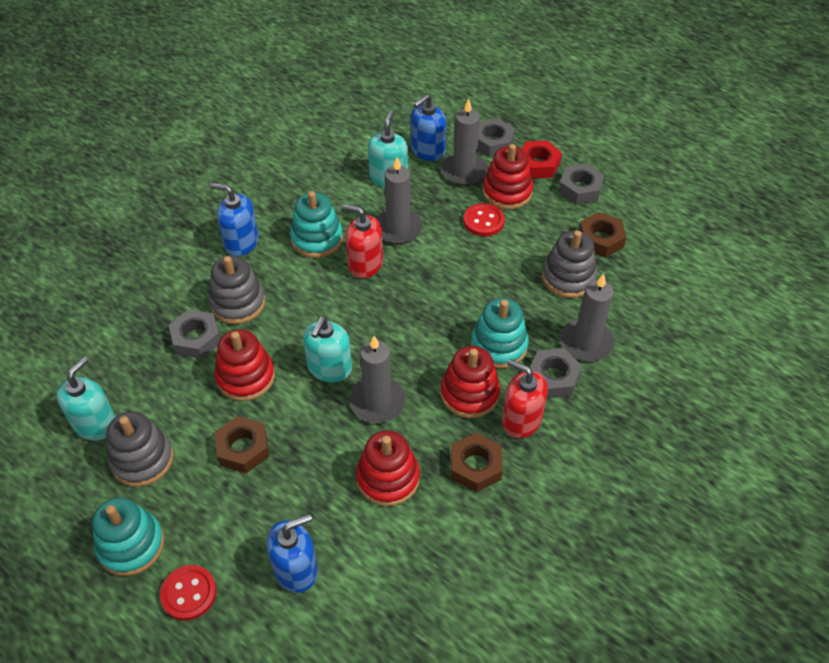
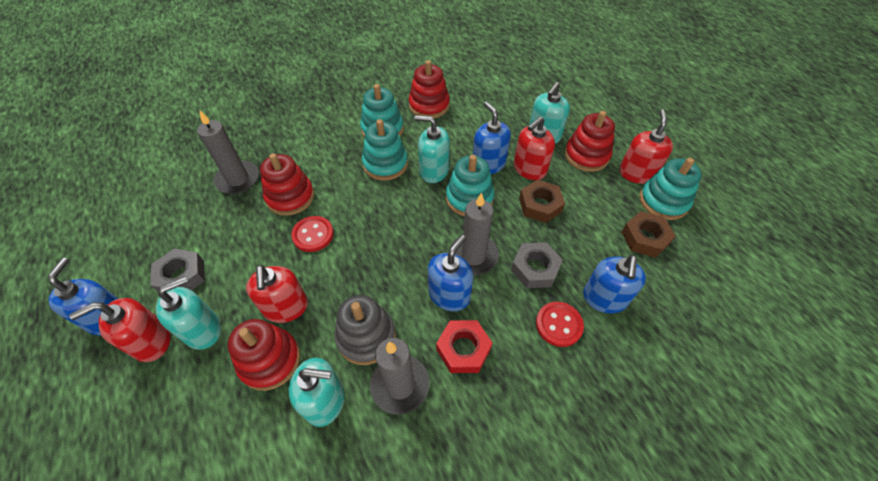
blue soap dispenser: 3 -> 4
brown nut: 3 -> 2
grey candle: 4 -> 3
grey nut: 4 -> 2
grey stacking toy: 3 -> 1
red soap dispenser: 2 -> 4
turquoise soap dispenser: 3 -> 4
turquoise stacking toy: 3 -> 4

